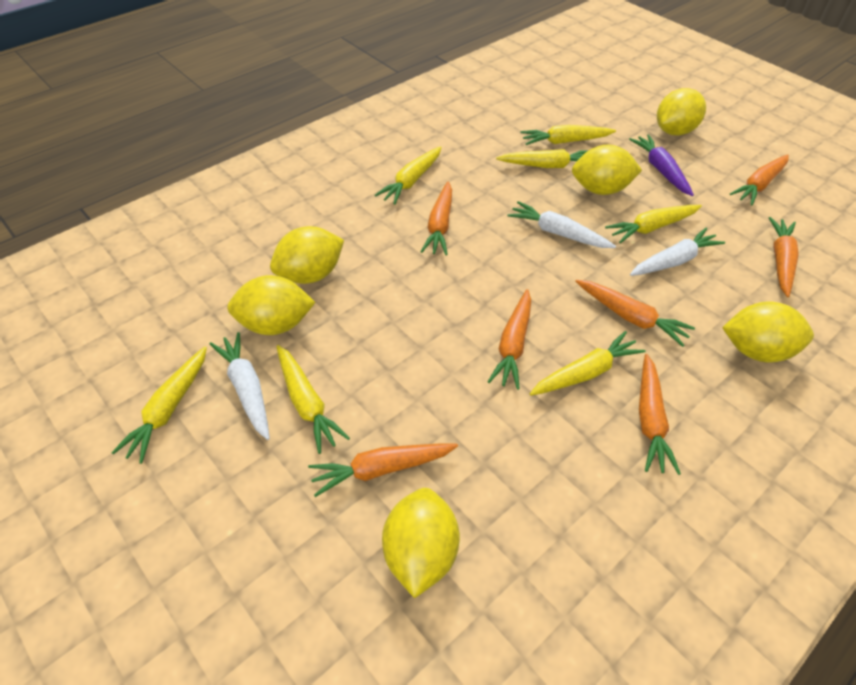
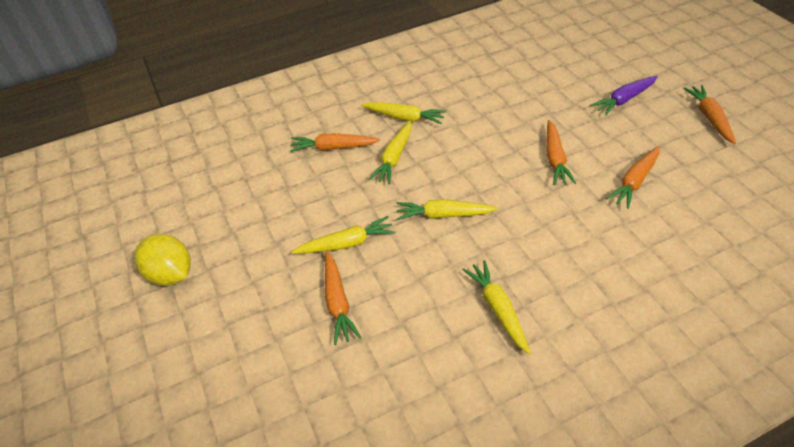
orange carrot: 7 -> 5
white carrot: 3 -> 0
yellow carrot: 7 -> 5
yellow lemon: 6 -> 1

